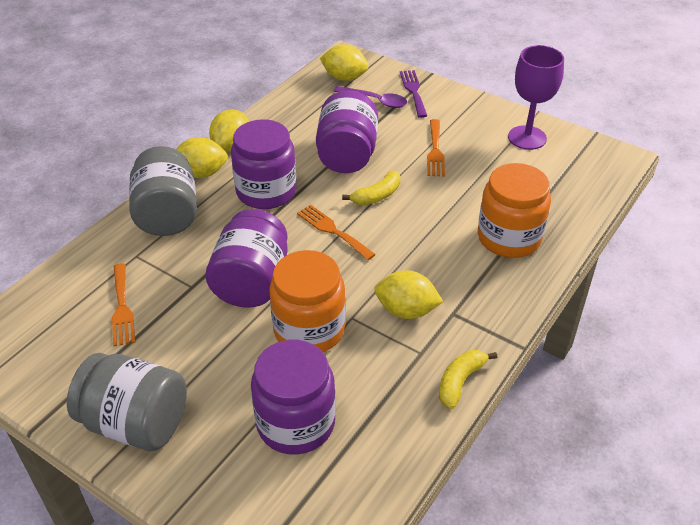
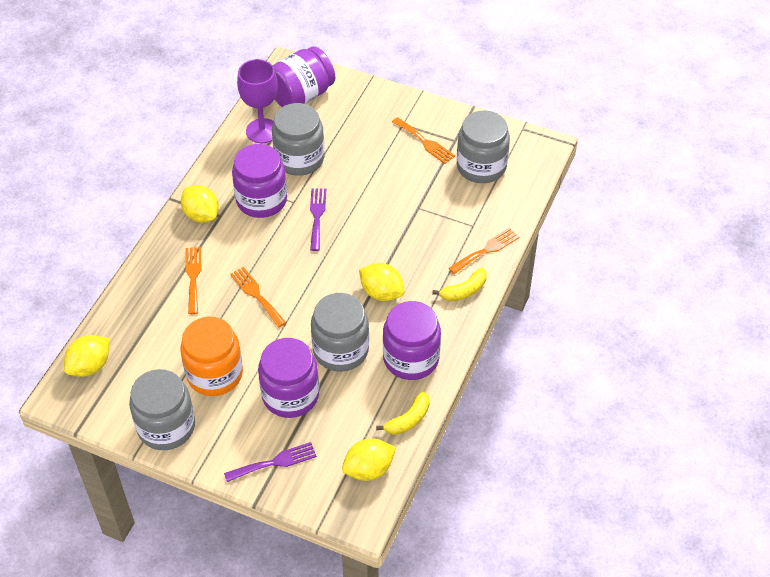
grey jar: 2 -> 4
orange fork: 3 -> 4
orange jar: 2 -> 1
purple fork: 1 -> 2
purple spoon: 1 -> 0

